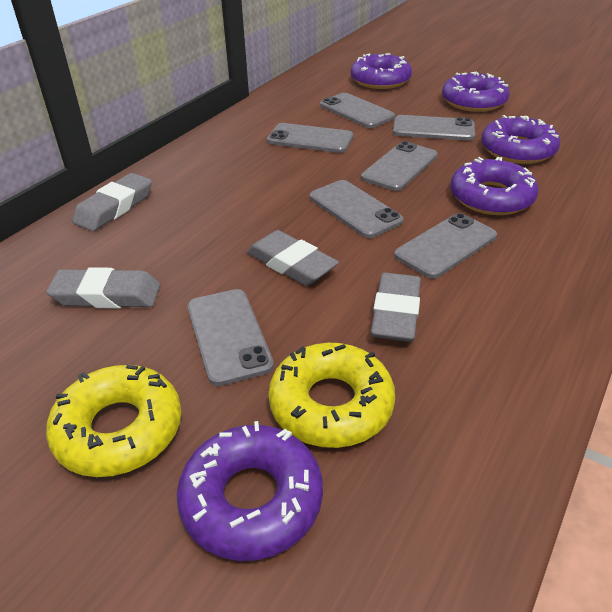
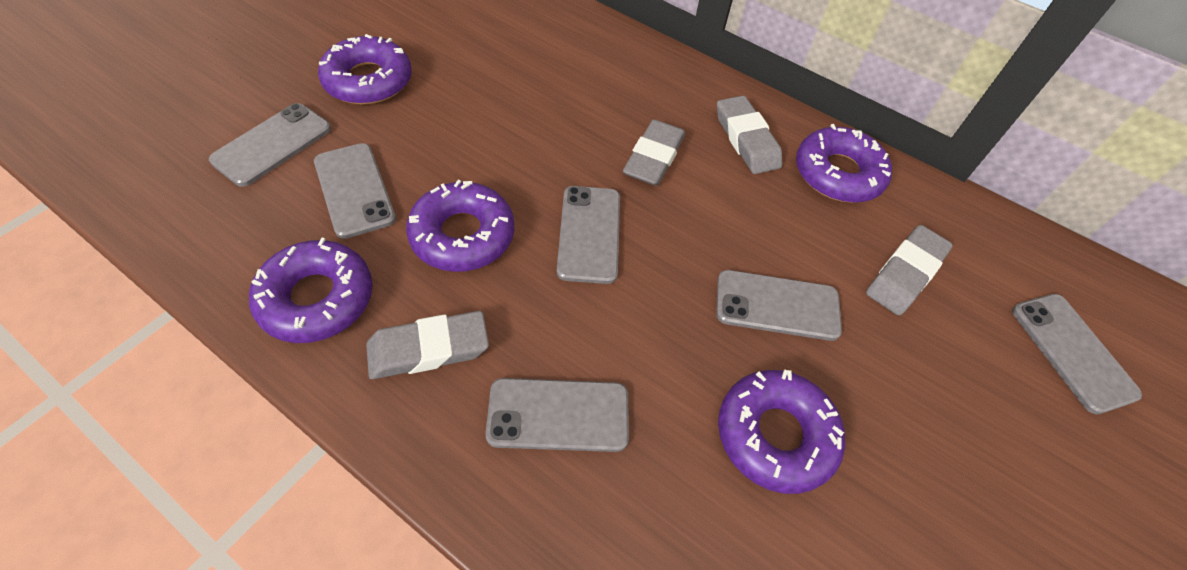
grey phone: 7 -> 6
yellow donut: 2 -> 0

